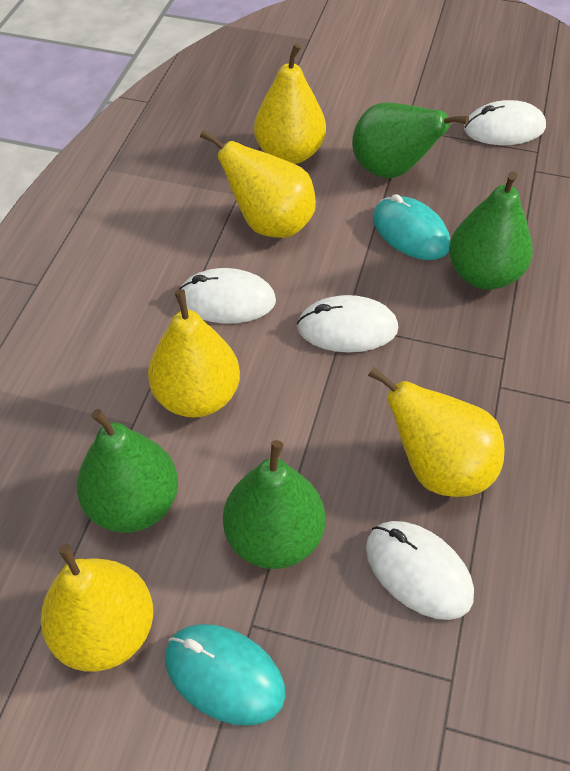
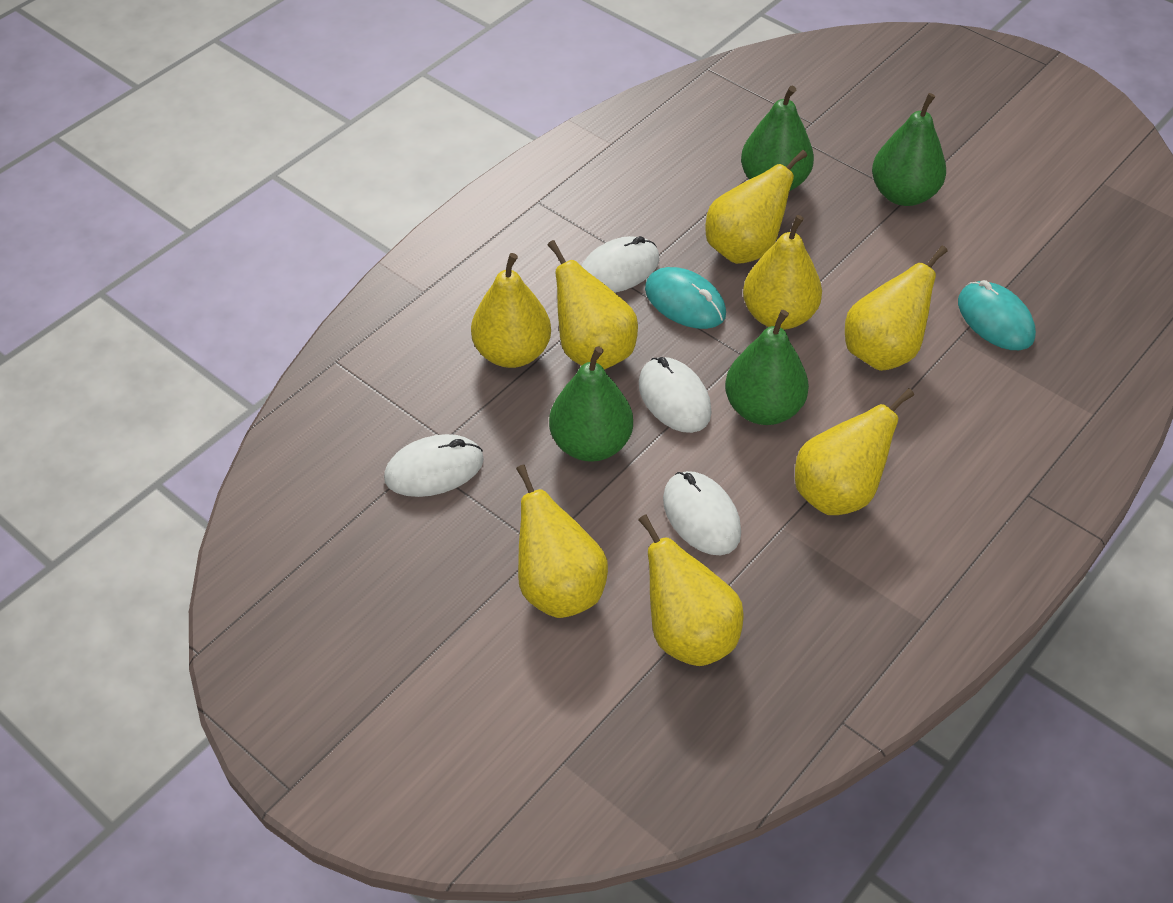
yellow pear: 5 -> 8

